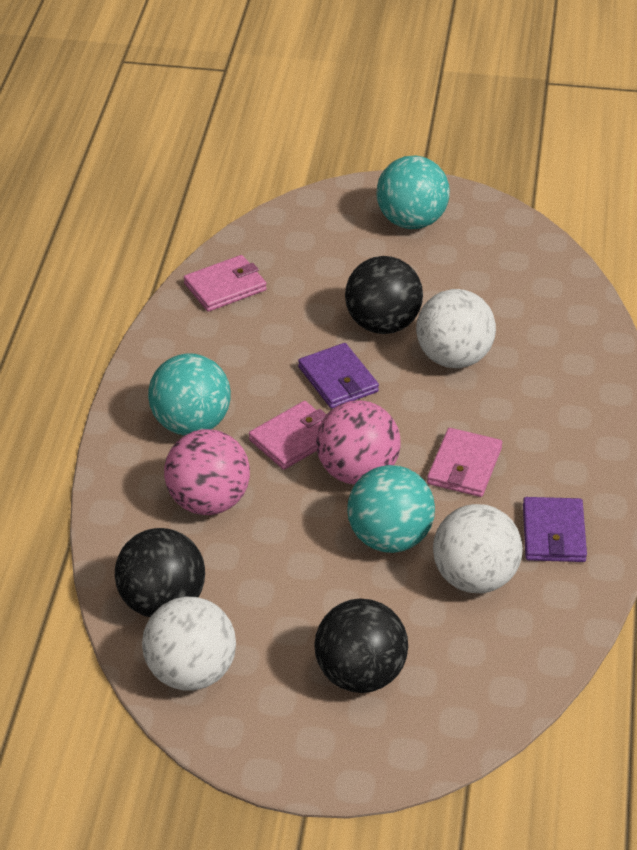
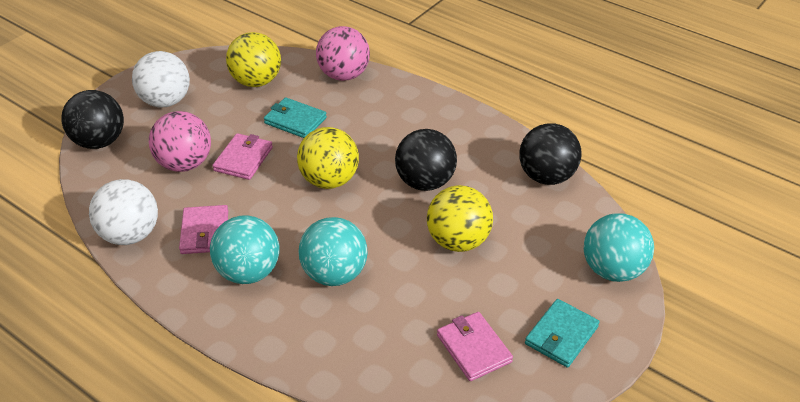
purple wallet: 2 -> 0
turquoise wallet: 0 -> 2
white ball: 3 -> 2
yellow ball: 0 -> 3

